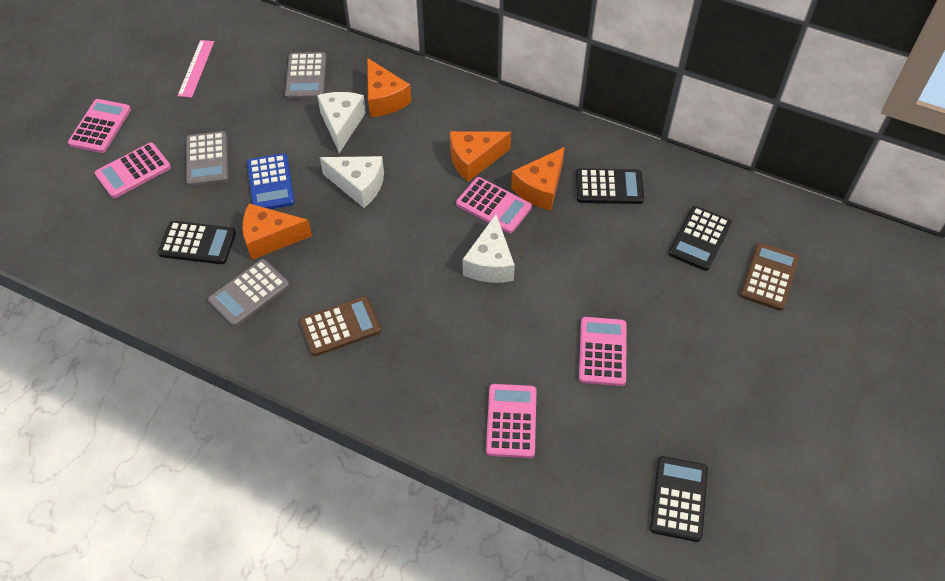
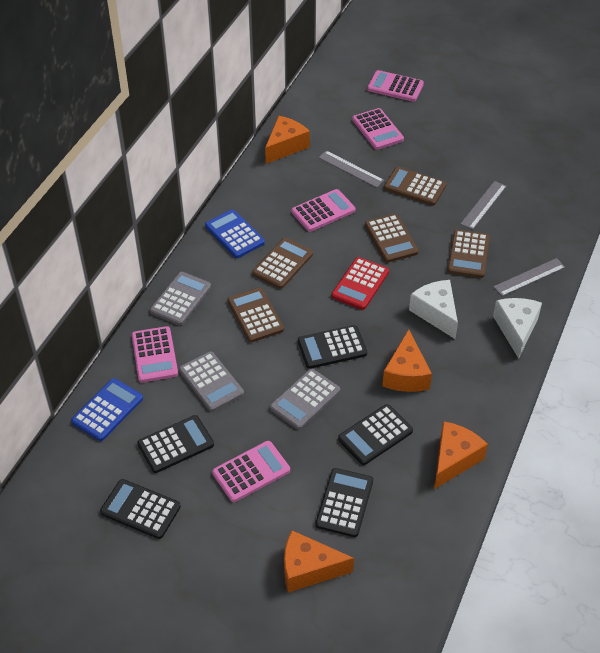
black calculator: 4 -> 5
blue calculator: 1 -> 2
brown calculator: 2 -> 5
grey ruler: 0 -> 3
pink ruler: 1 -> 0
red calculator: 0 -> 1
white cheese: 3 -> 2

